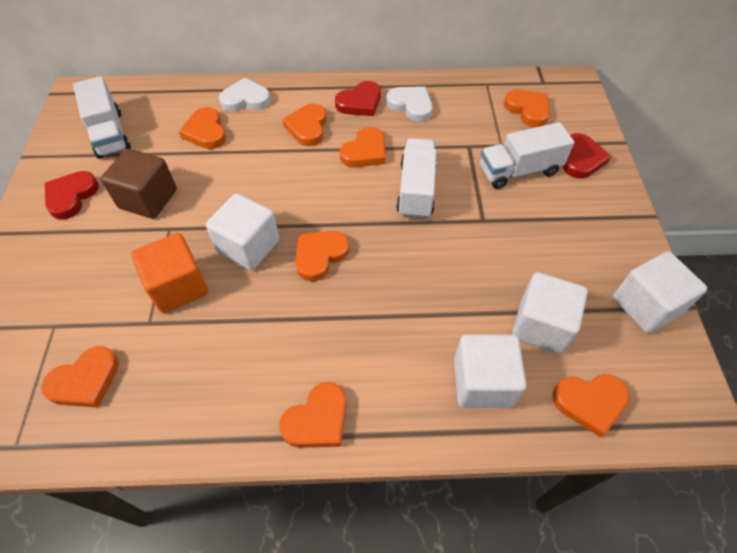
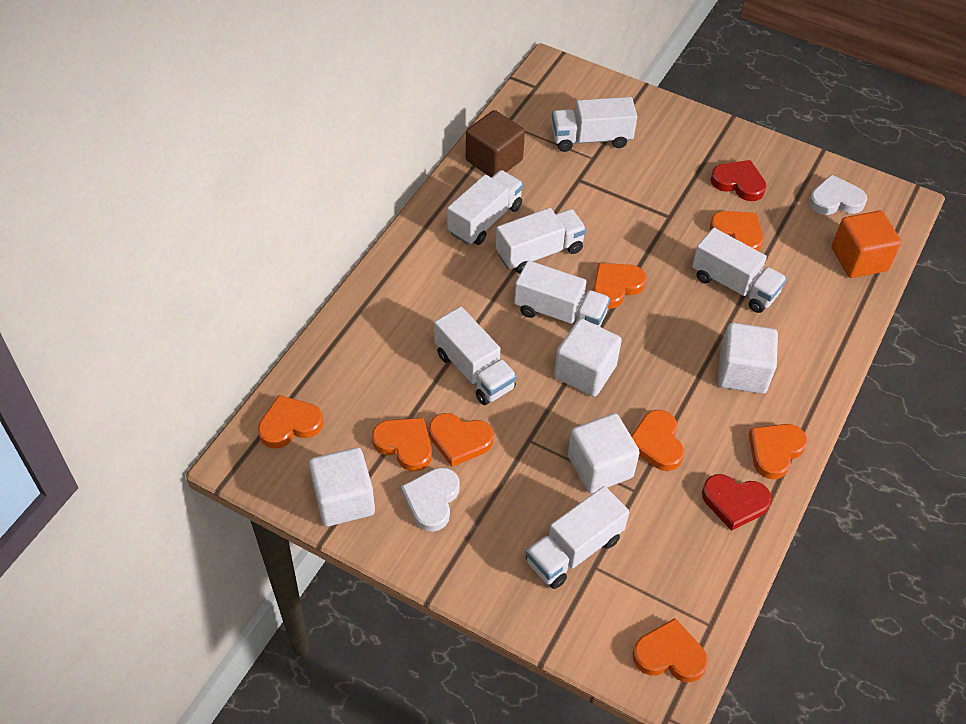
red heart: 3 -> 2
white truck: 3 -> 7

